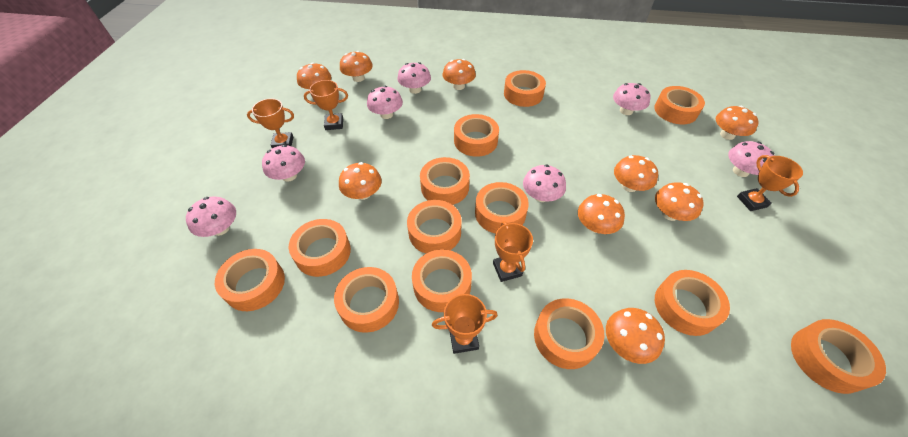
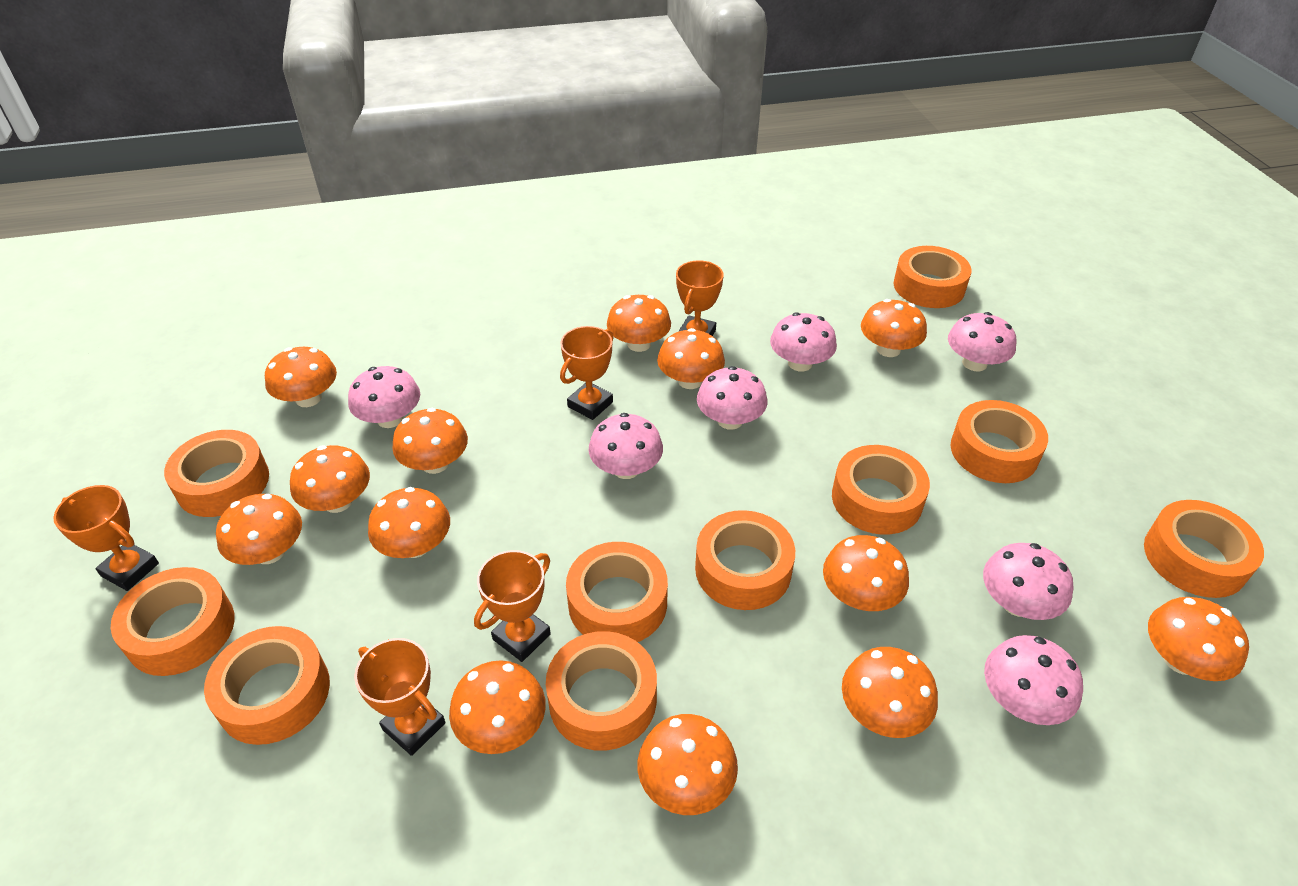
orange mushroom: 9 -> 13
orange tape: 13 -> 10

